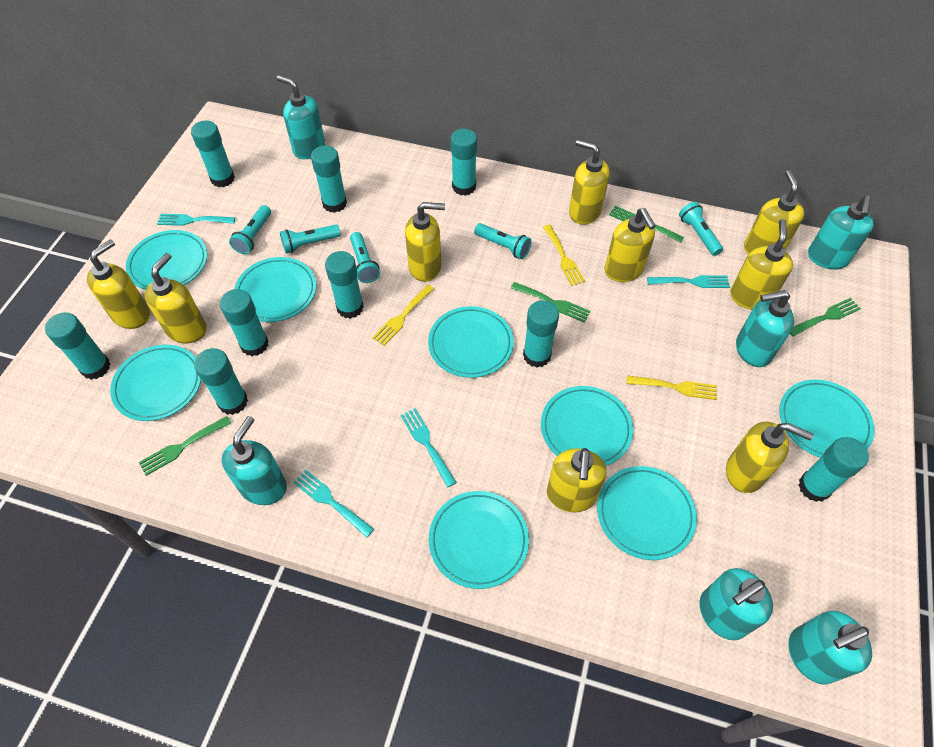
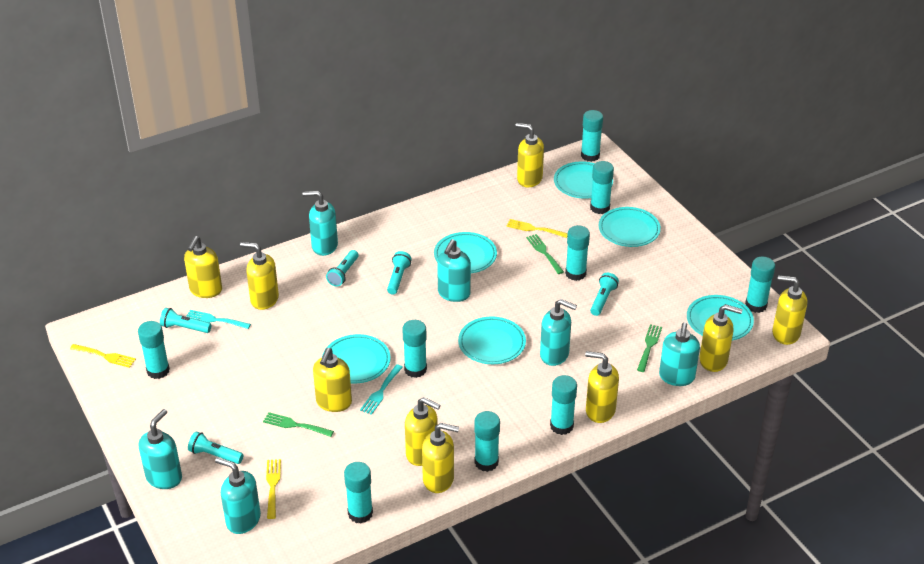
green fork: 4 -> 3
turquoise fork: 4 -> 2
turquoise plate: 8 -> 6

